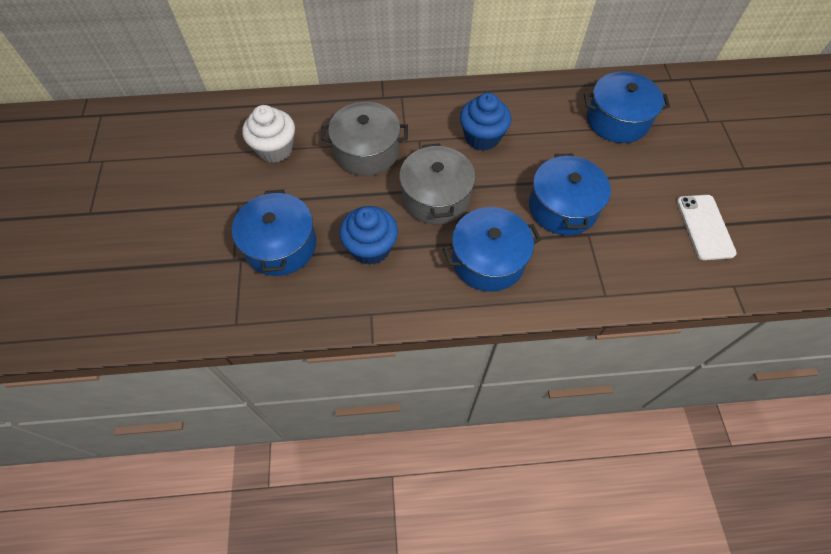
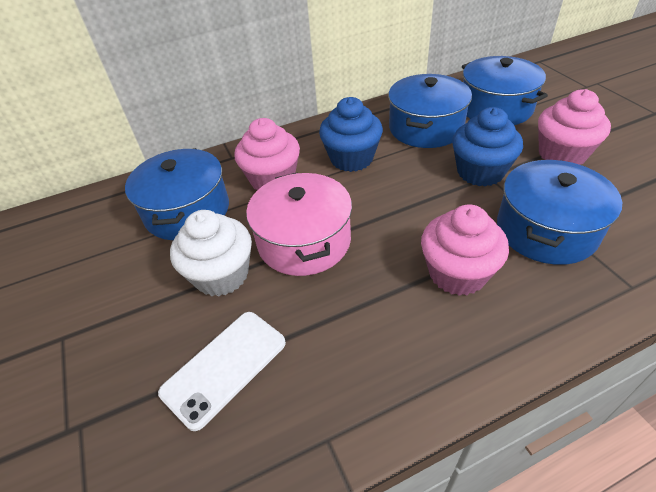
grey pot: 2 -> 0
pink cupcake: 0 -> 3
pink pot: 0 -> 1

